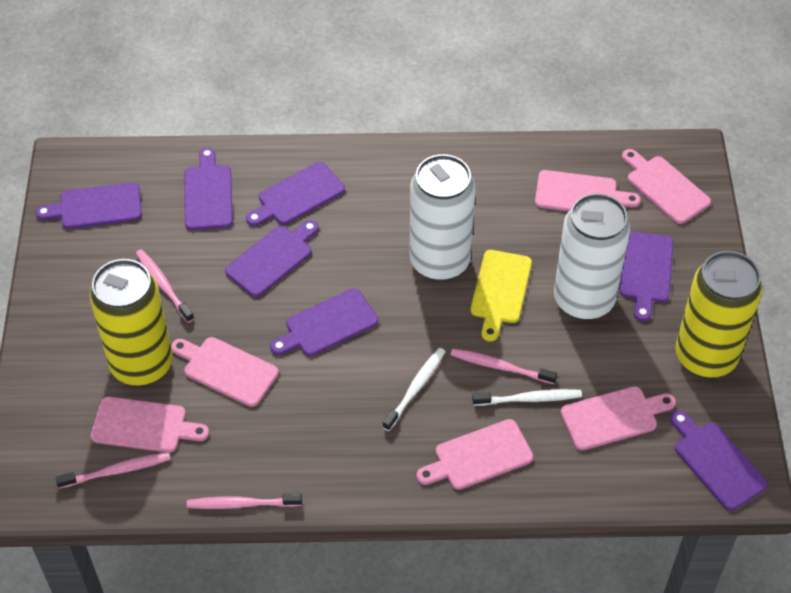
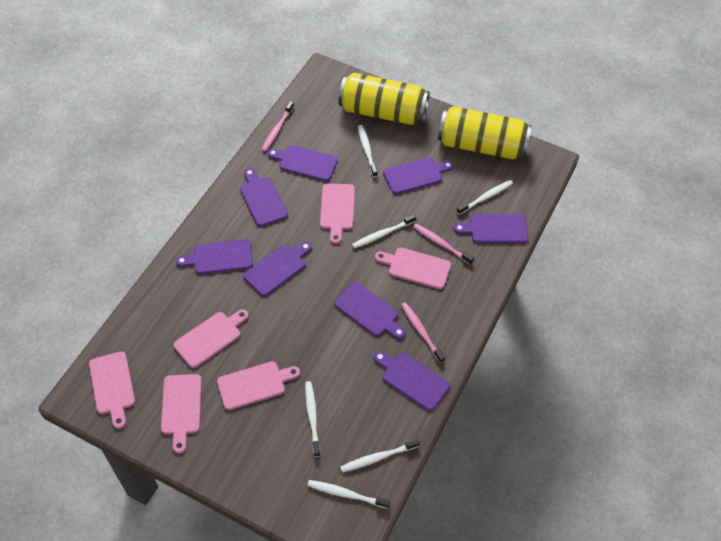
pink toothbrush: 4 -> 3
purple cutting board: 7 -> 8
white can: 2 -> 0
white toothbrush: 2 -> 6
yellow cutting board: 1 -> 0

